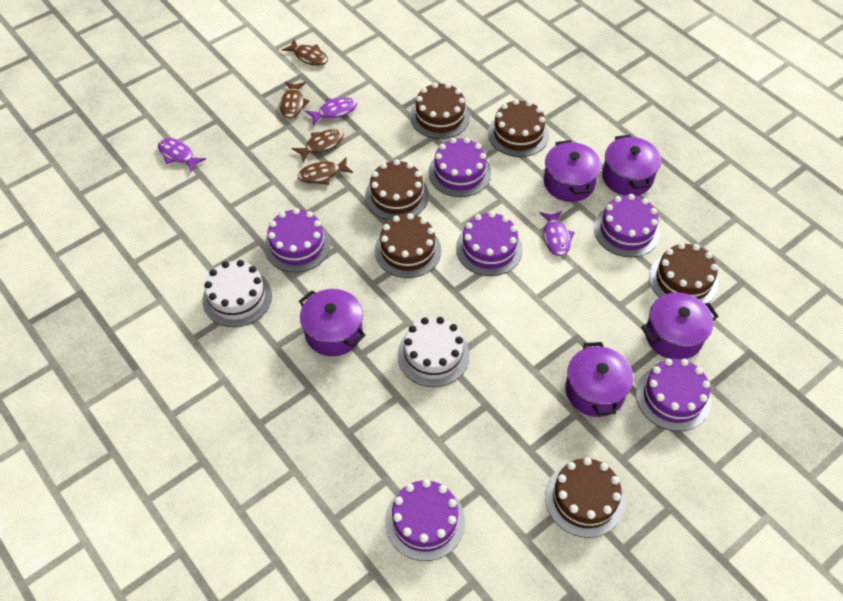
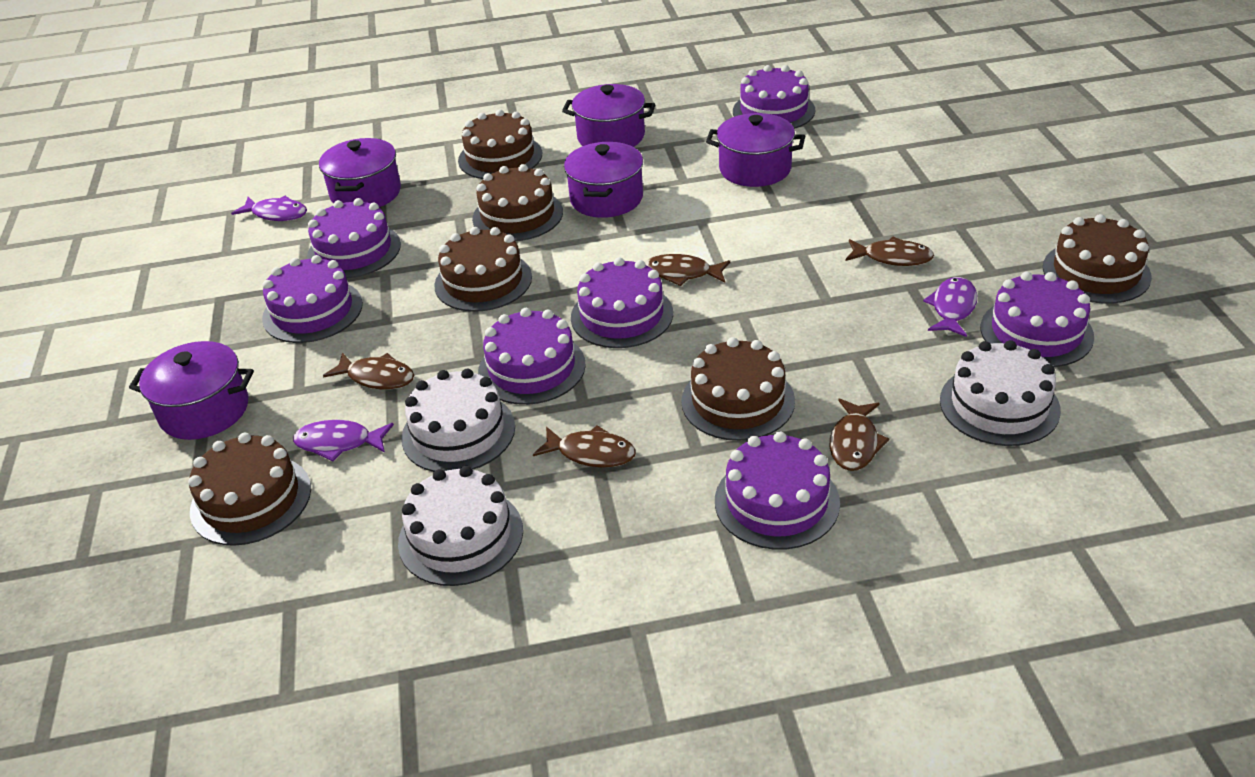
brown fish: 4 -> 5
purple cake: 6 -> 7
white cake: 2 -> 3

